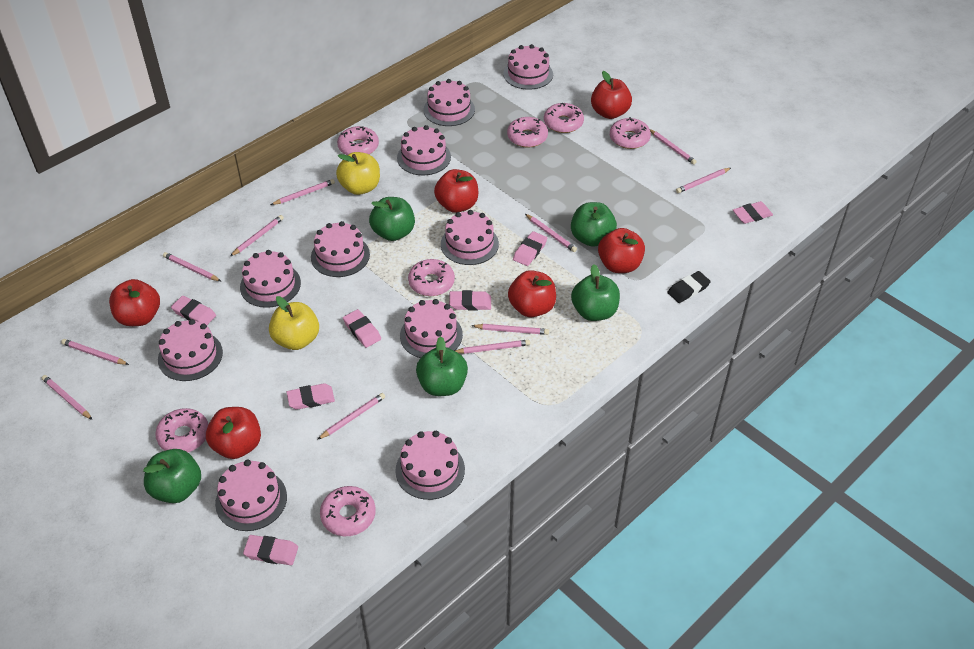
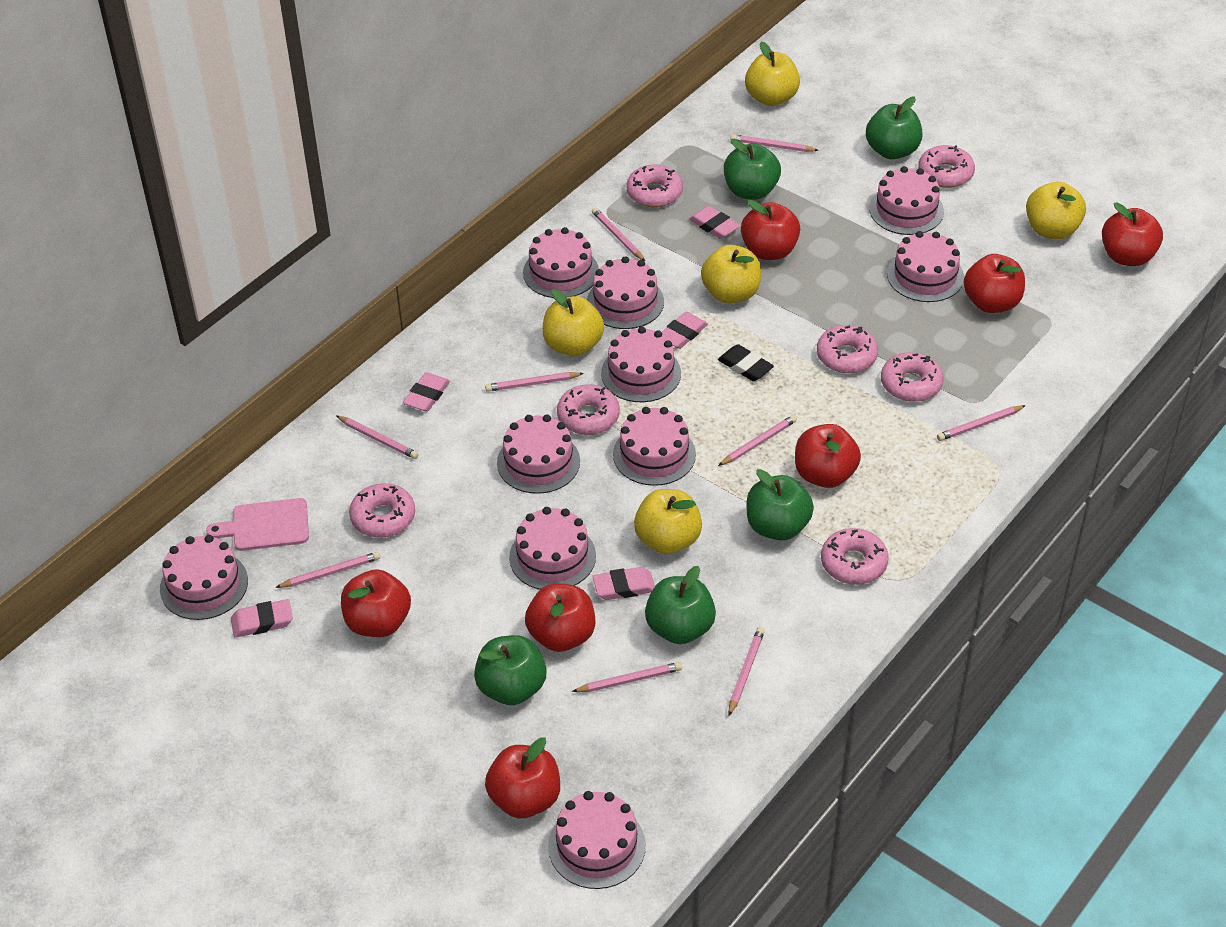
pink cutting board: 0 -> 1
pink eraser: 7 -> 5
pink pencil: 11 -> 9
red apple: 6 -> 7
yellow apple: 2 -> 5

